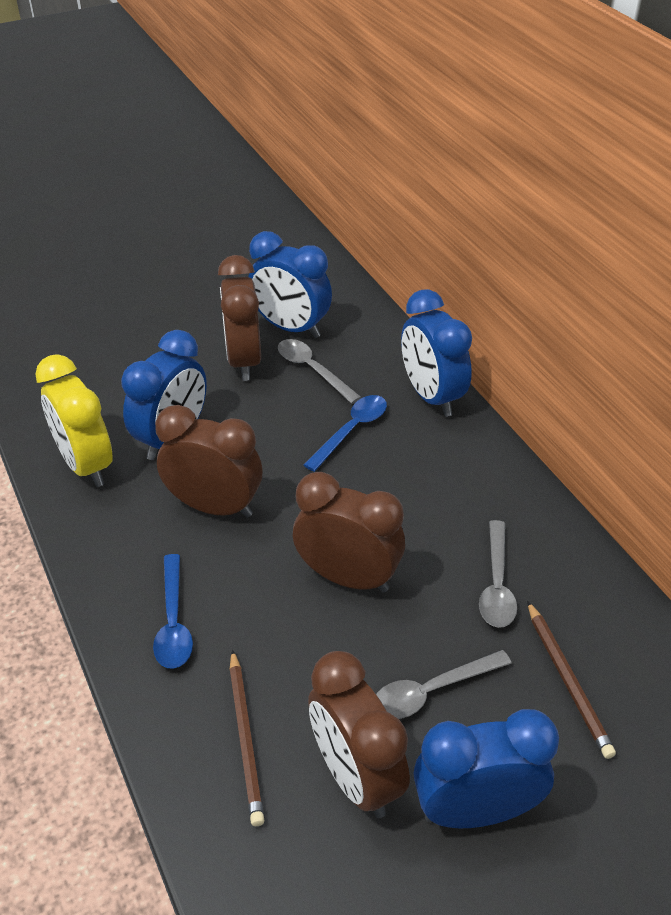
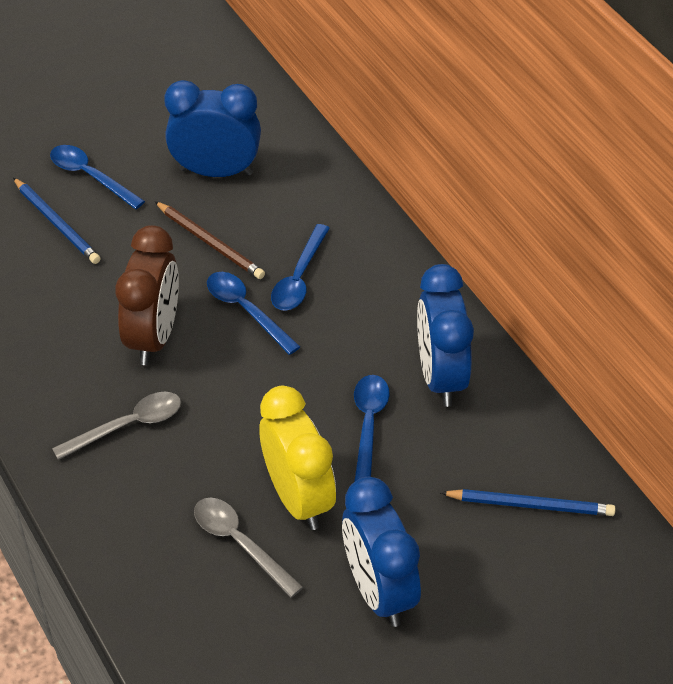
blue clock: 4 -> 3
blue pencil: 0 -> 2
blue spoon: 2 -> 4
brown clock: 4 -> 1
brown pencil: 2 -> 1
grey spoon: 3 -> 2

